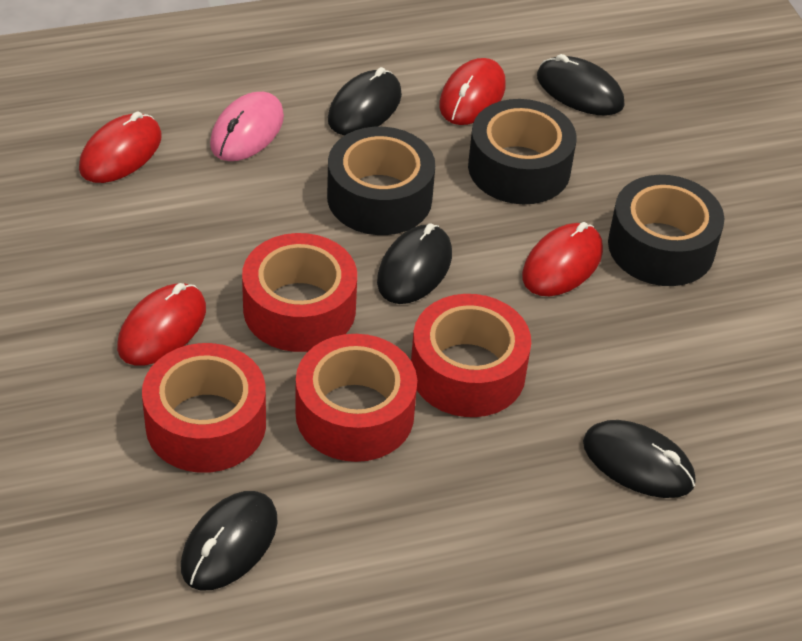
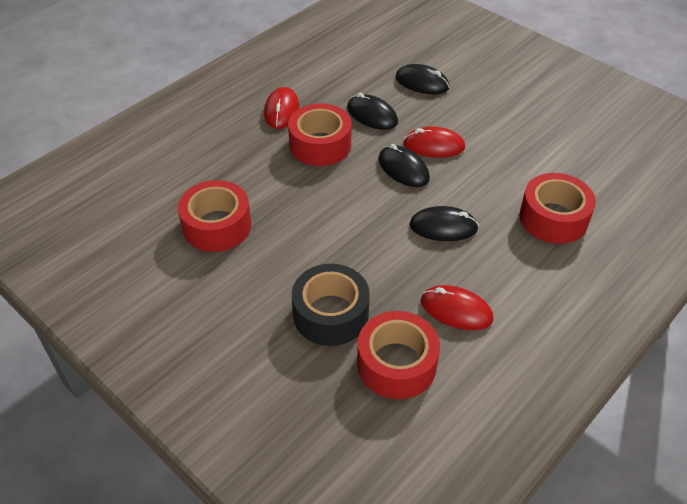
black mouse: 5 -> 4
black tape: 3 -> 1
pink mouse: 1 -> 0
red mouse: 4 -> 3

